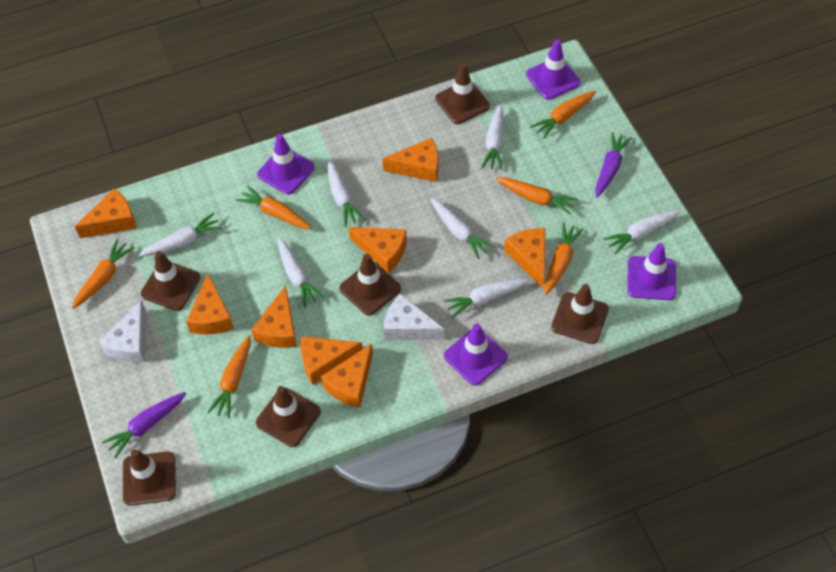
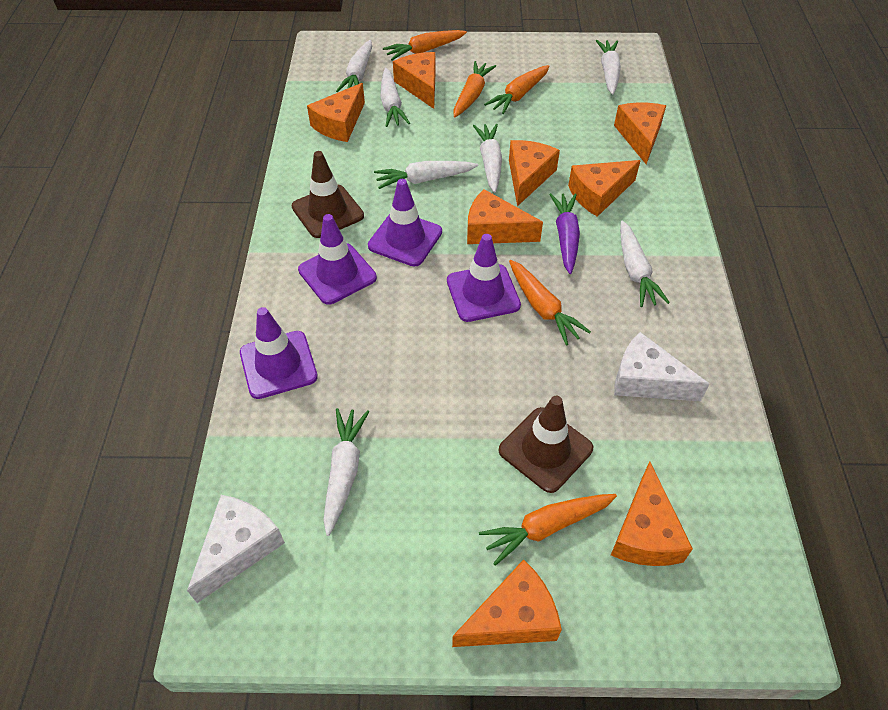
brown traffic cone: 6 -> 2
orange carrot: 6 -> 5
purple carrot: 2 -> 1

